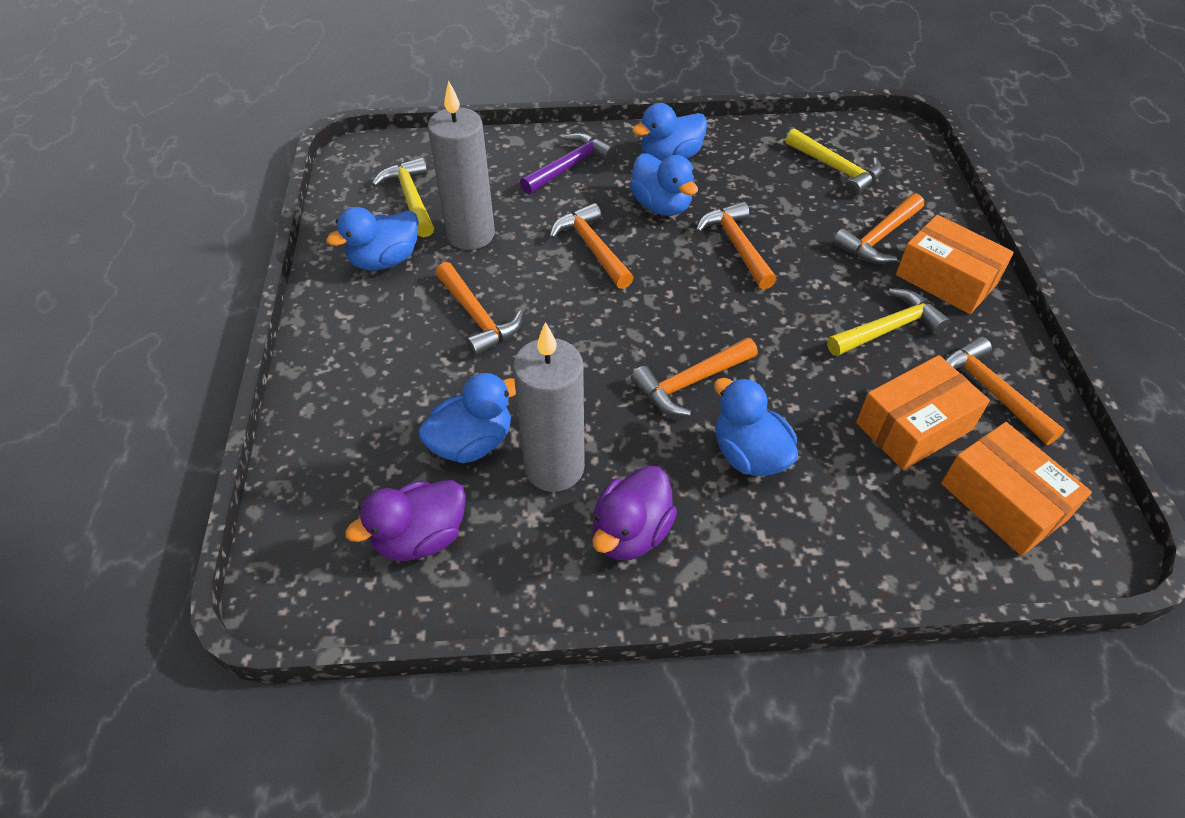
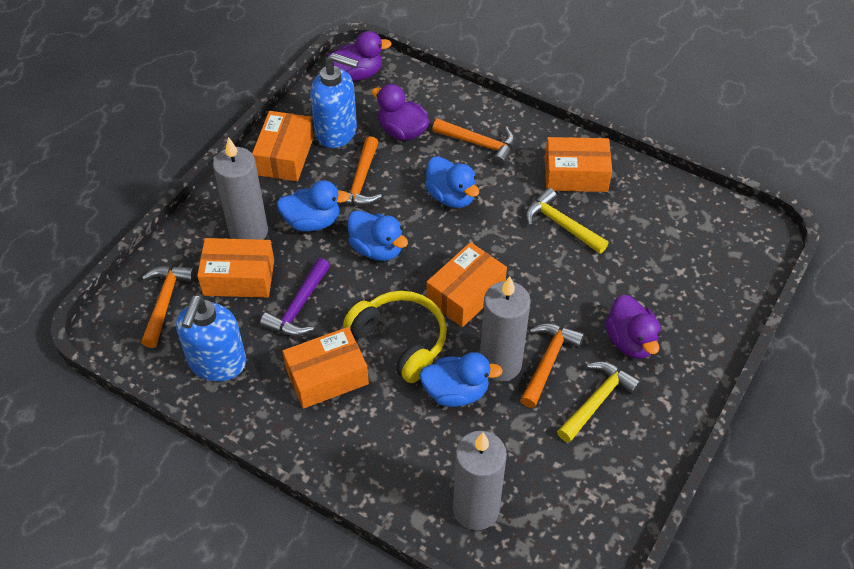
blue duck: 5 -> 4
blue soap dispenser: 0 -> 2
grey candle: 2 -> 3
orange box: 3 -> 5
orange hammer: 6 -> 4
purple duck: 2 -> 3
yellow hammer: 3 -> 2
yellow headphones: 0 -> 1

